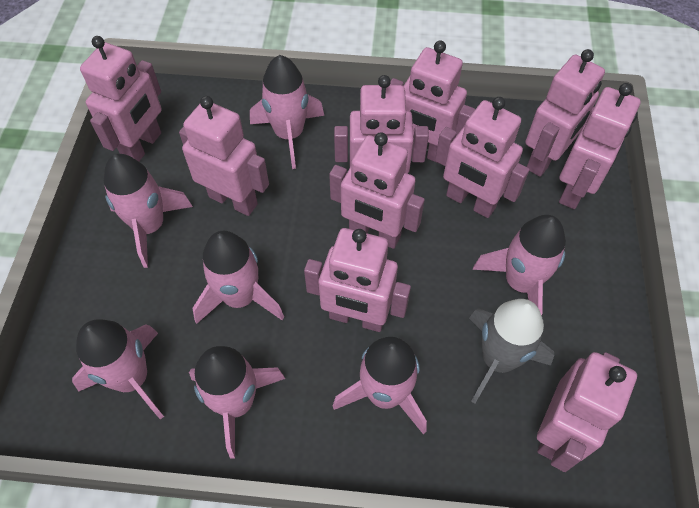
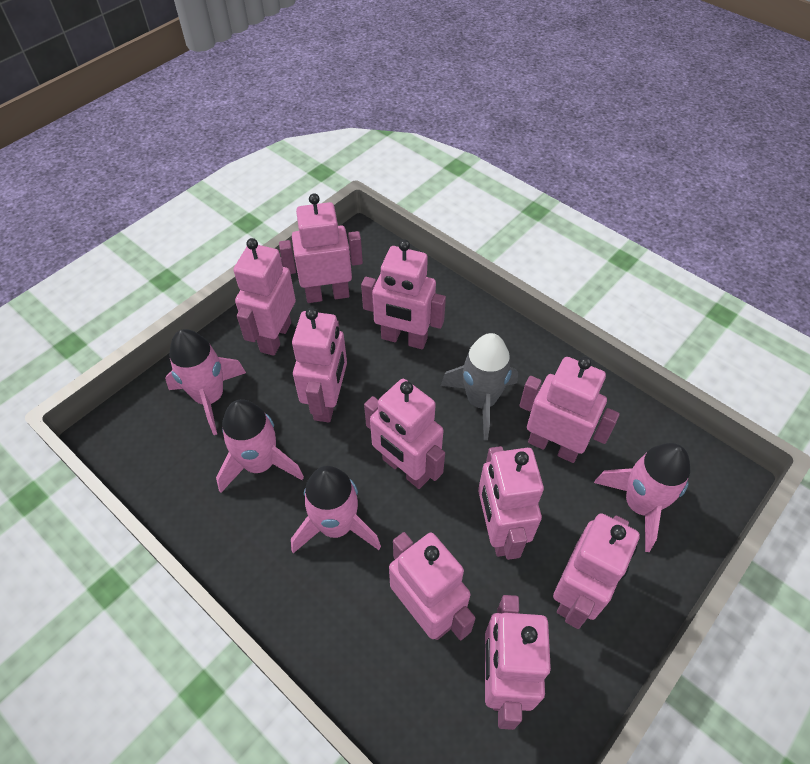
pink rocket: 7 -> 4

